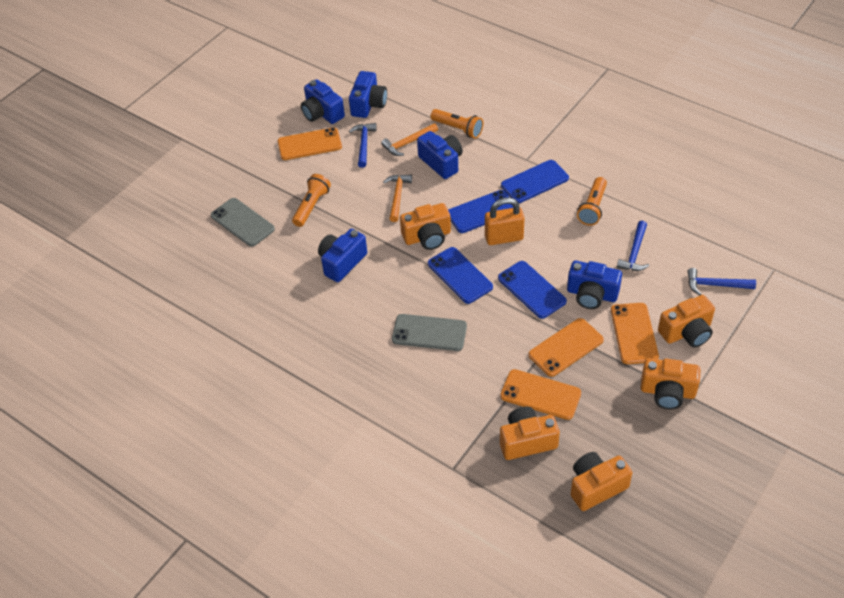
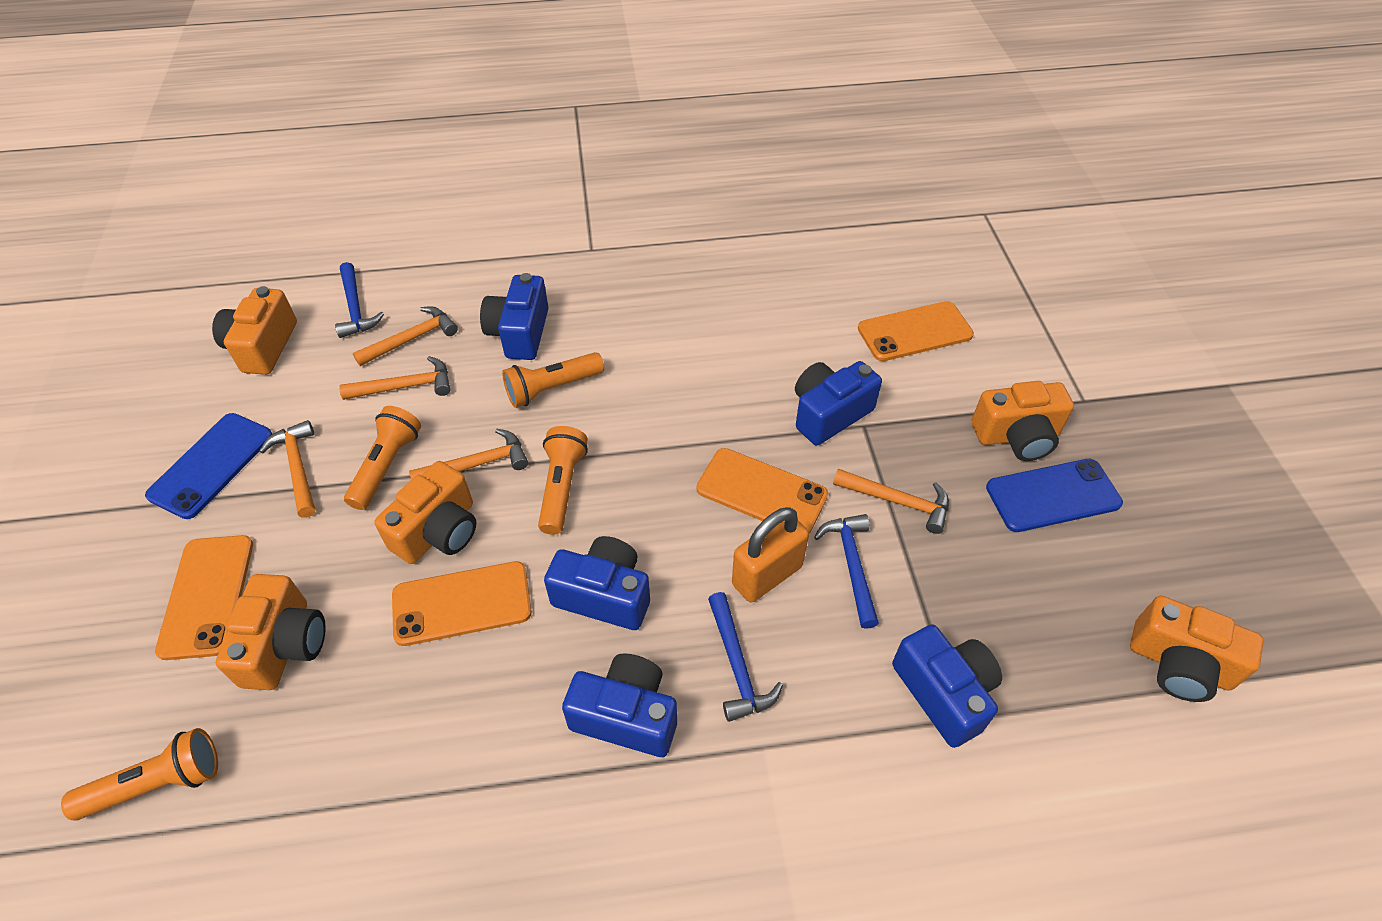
blue phone: 4 -> 2
grey phone: 2 -> 0
orange flashlight: 3 -> 4
orange hammer: 2 -> 5

